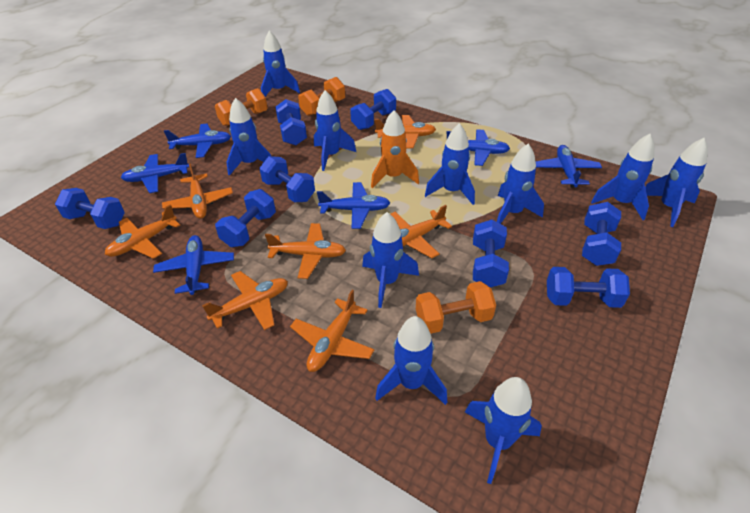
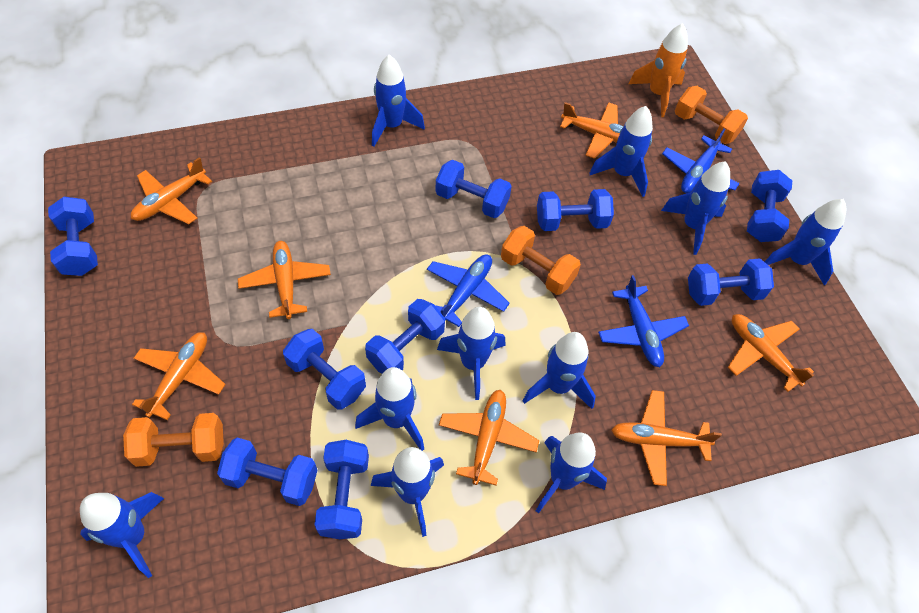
blue dumbbell: 8 -> 9
blue plane: 6 -> 3

